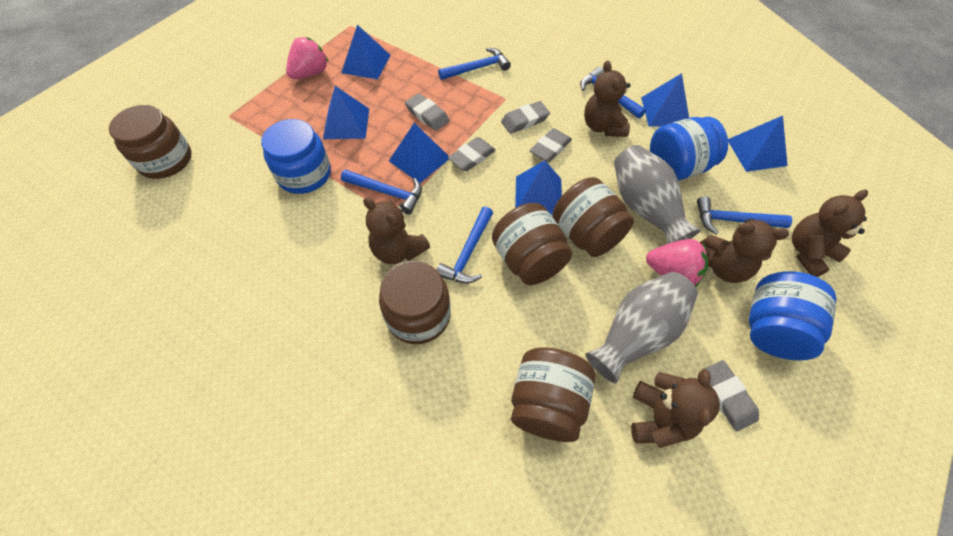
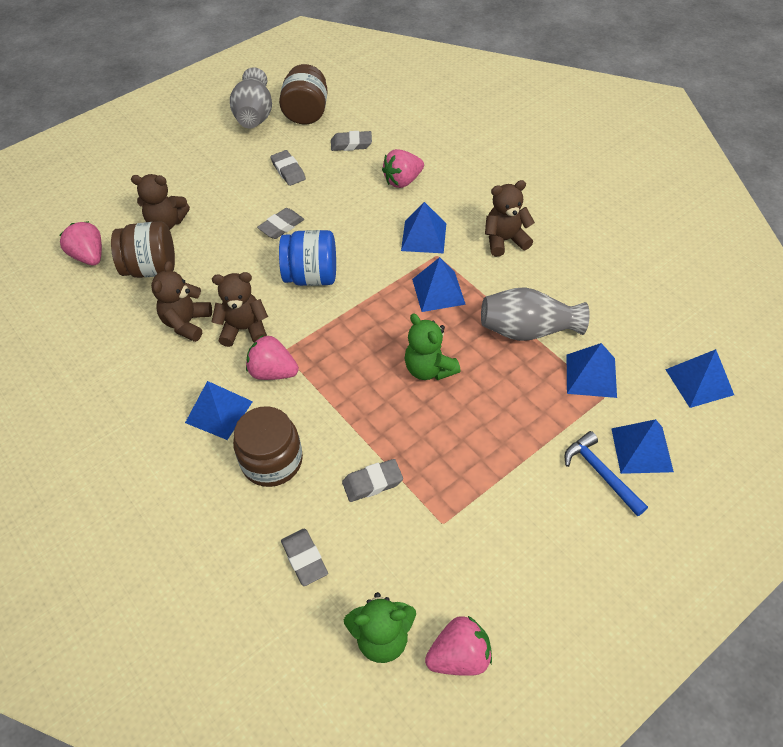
blue hammer: 5 -> 1
blue jar: 3 -> 1
brown jar: 5 -> 3
brown teddy bear: 5 -> 4
green teddy bear: 0 -> 2
pink strawberry: 2 -> 4

